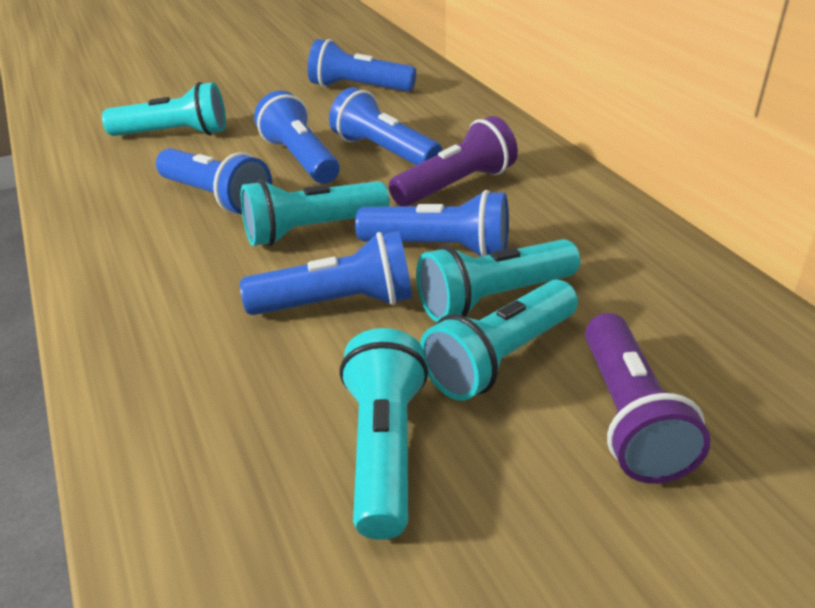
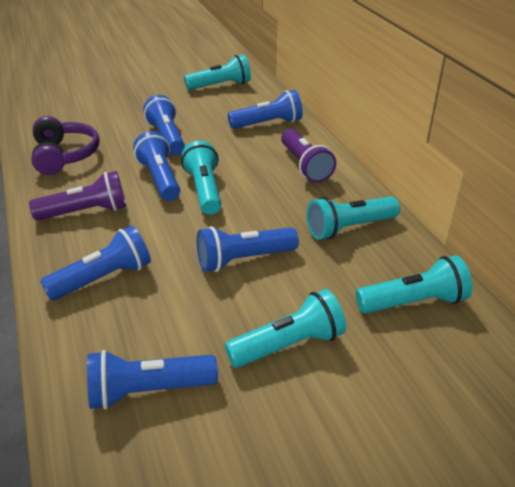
purple headphones: 0 -> 1

